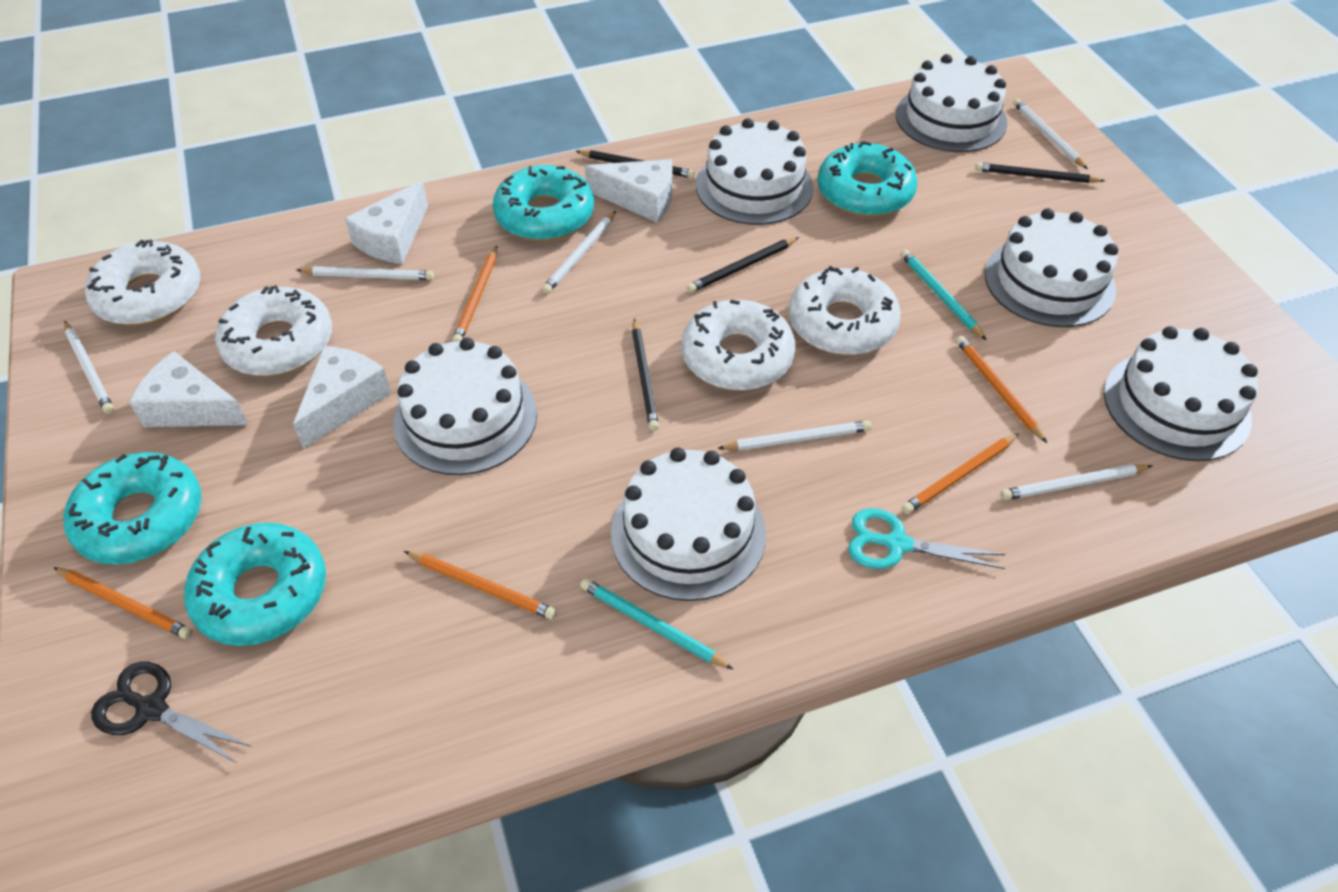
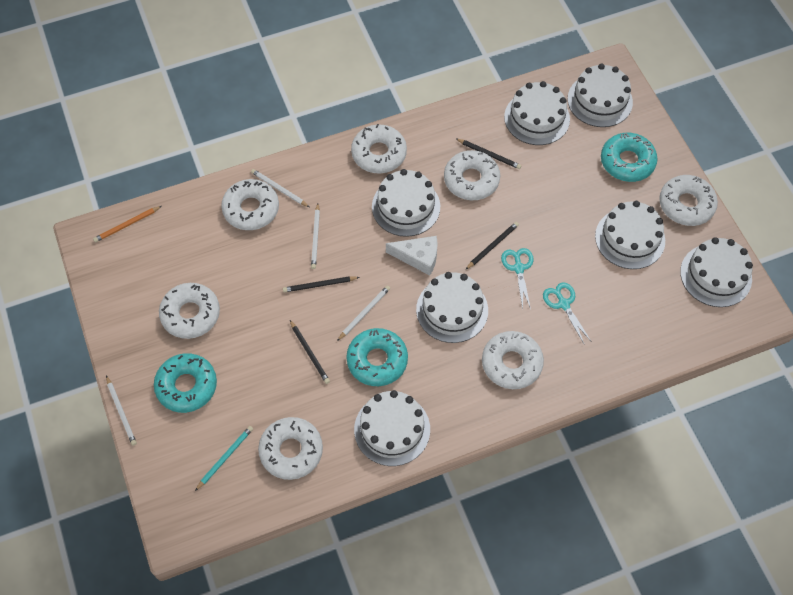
black scissors: 1 -> 0
orange pencil: 5 -> 1
turquoise donut: 4 -> 3
turquoise pencil: 2 -> 1
turquoise scissors: 1 -> 2
white cake: 6 -> 7
white cheese: 4 -> 1
white donut: 4 -> 7
white pencil: 6 -> 4

